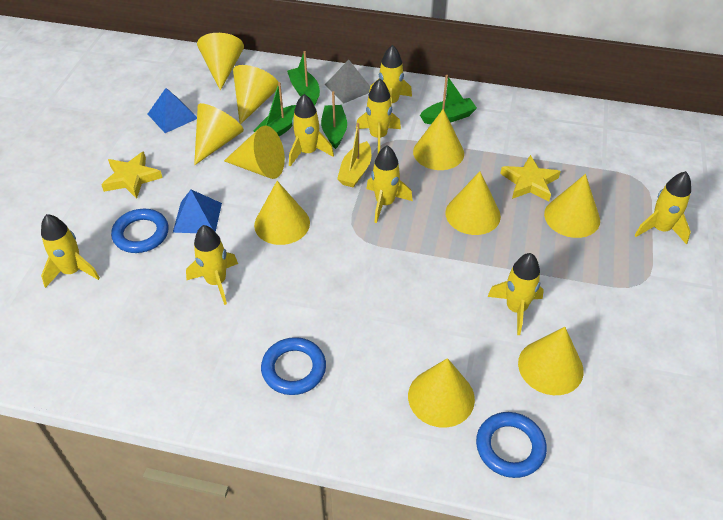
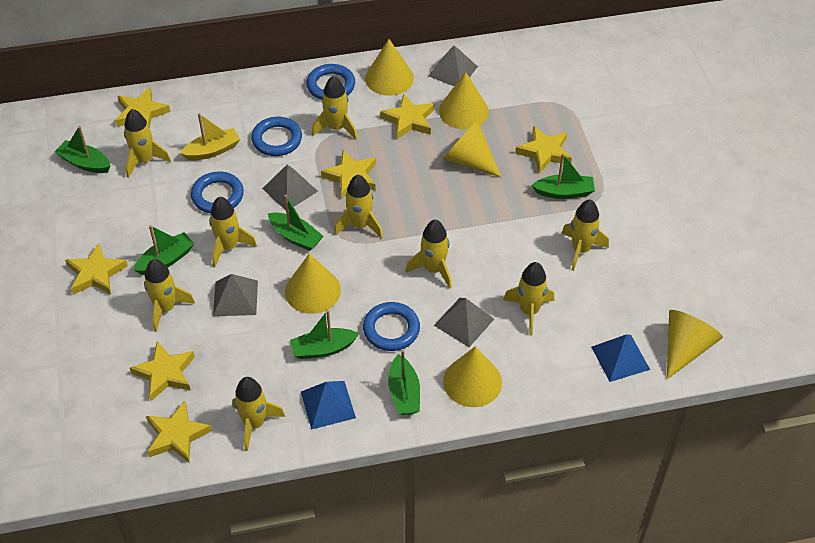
blue ring: 3 -> 4
green boat: 4 -> 6
grey pyramid: 1 -> 4
yellow cone: 10 -> 6
yellow rocket: 8 -> 9
yellow star: 2 -> 7

